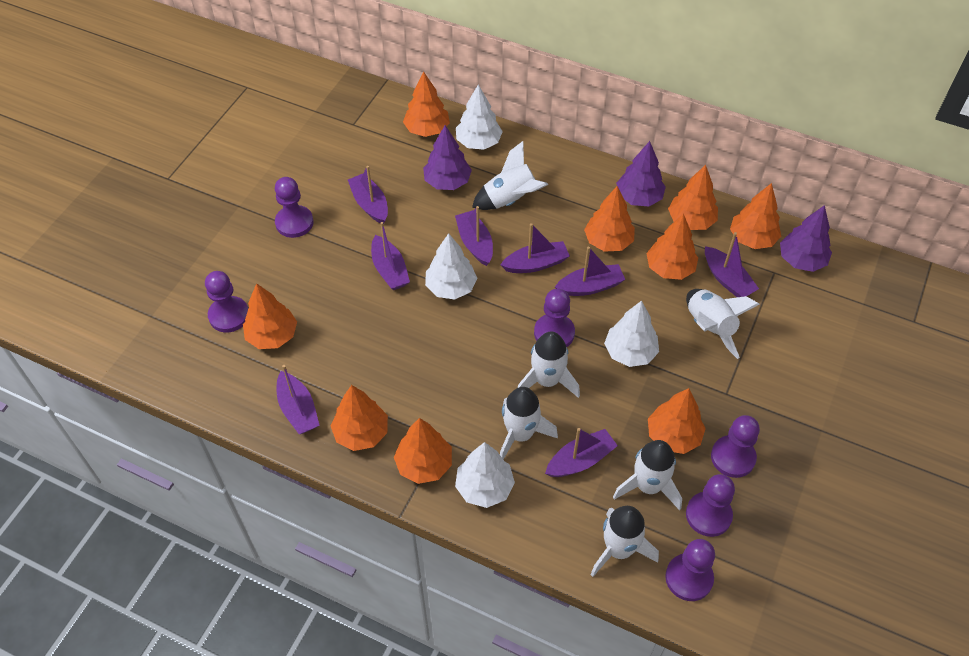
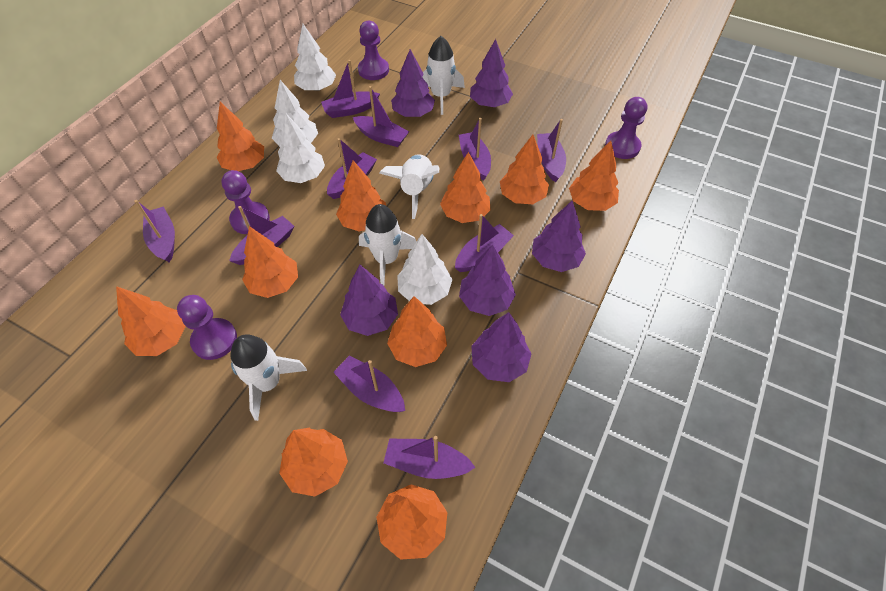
orange tree: 9 -> 10
purple boat: 8 -> 10
purple pawn: 6 -> 4
purple tree: 3 -> 6
white rocket: 6 -> 4

